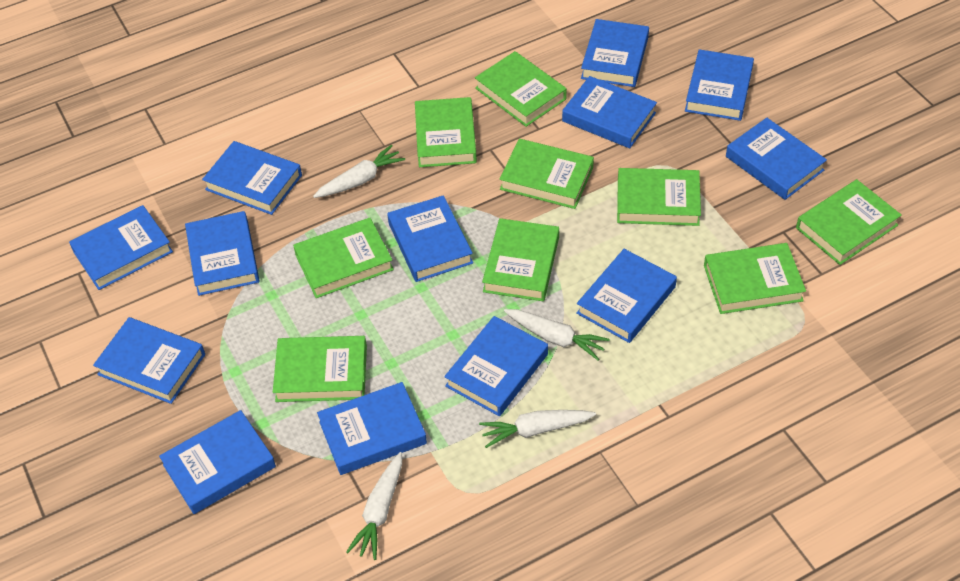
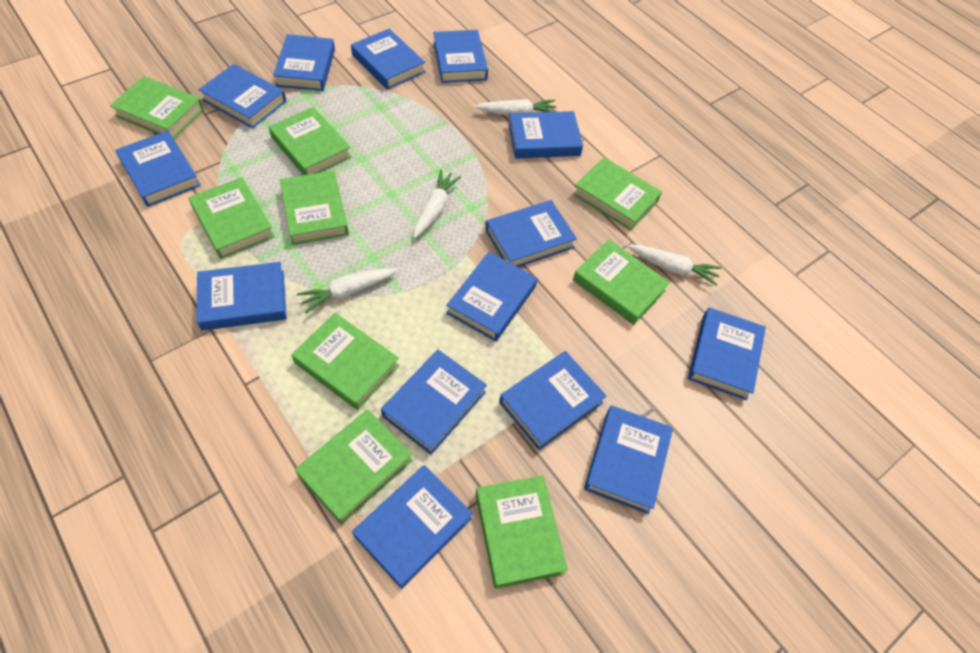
blue book: 13 -> 14

